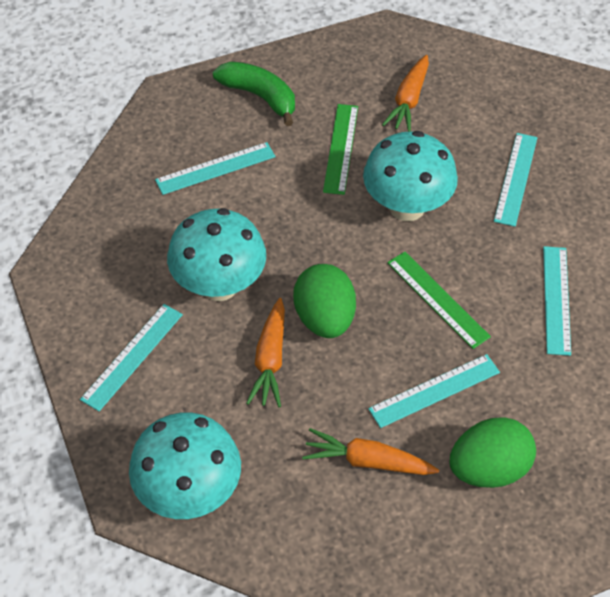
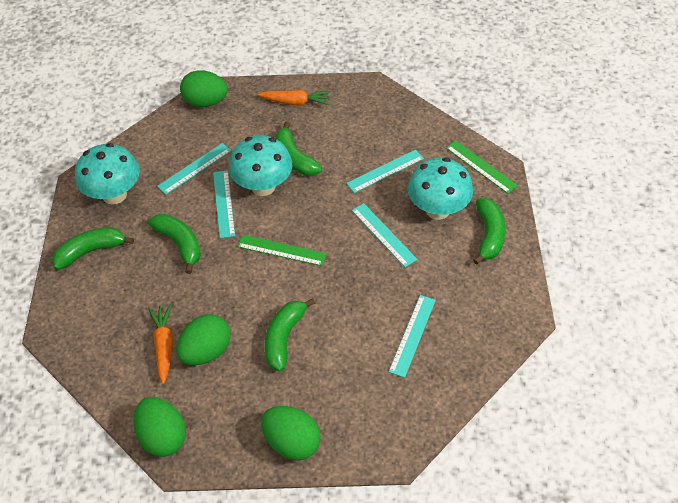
green banana: 1 -> 5
green egg: 2 -> 4
orange carrot: 3 -> 2

